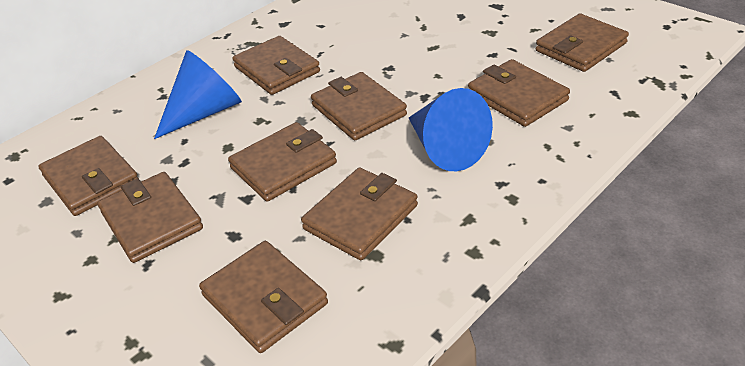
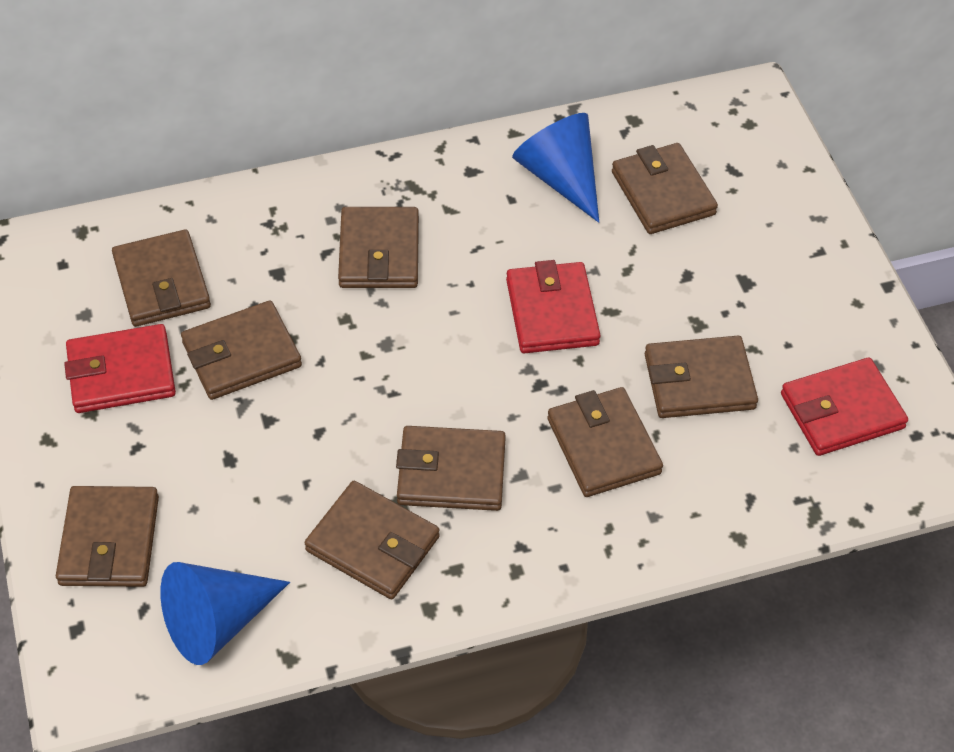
red wallet: 0 -> 3

